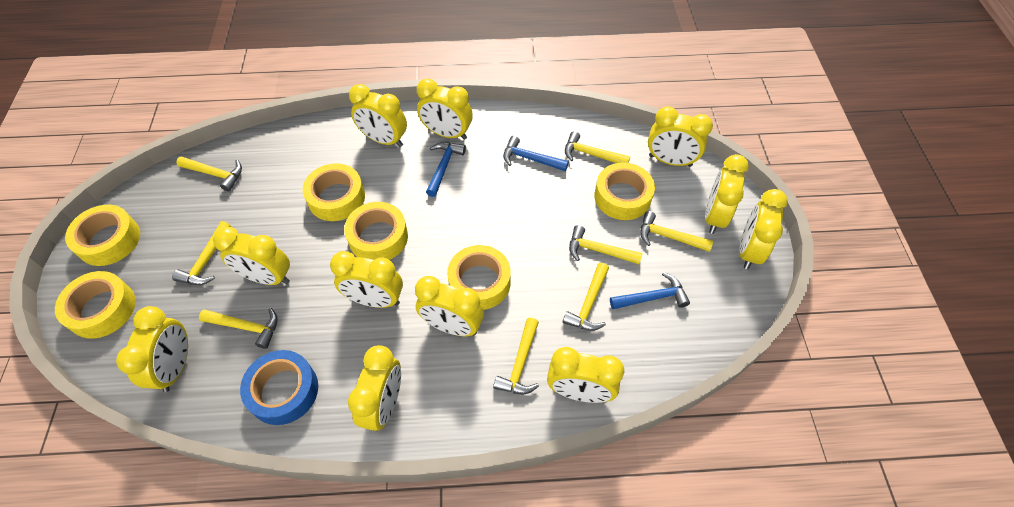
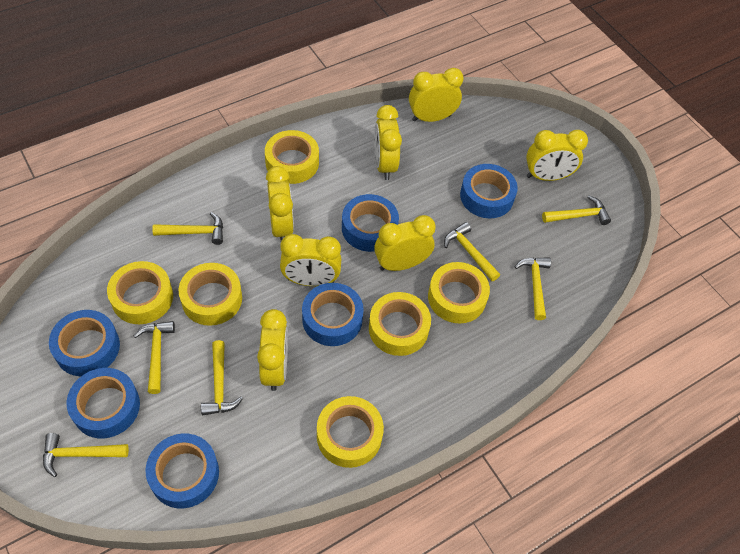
blue hammer: 3 -> 0
blue tape: 1 -> 6
yellow clock: 11 -> 7
yellow hammer: 8 -> 7

